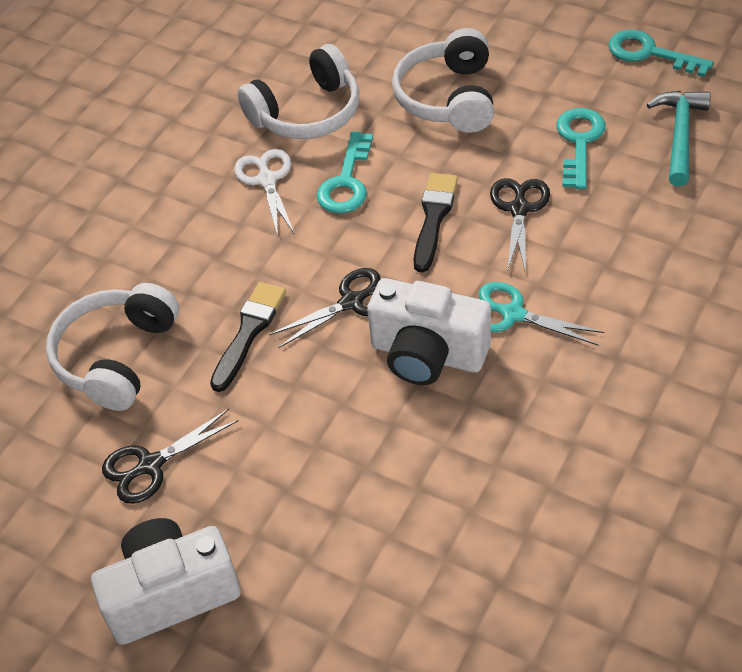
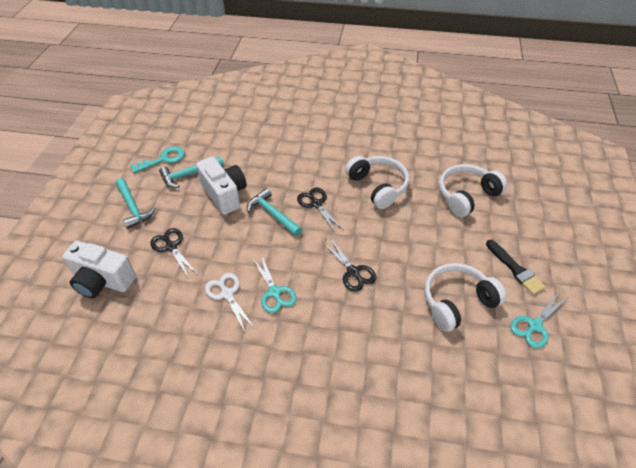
black brush: 2 -> 1
turquoise hammer: 1 -> 3
turquoise key: 3 -> 1
turquoise scissors: 1 -> 2

